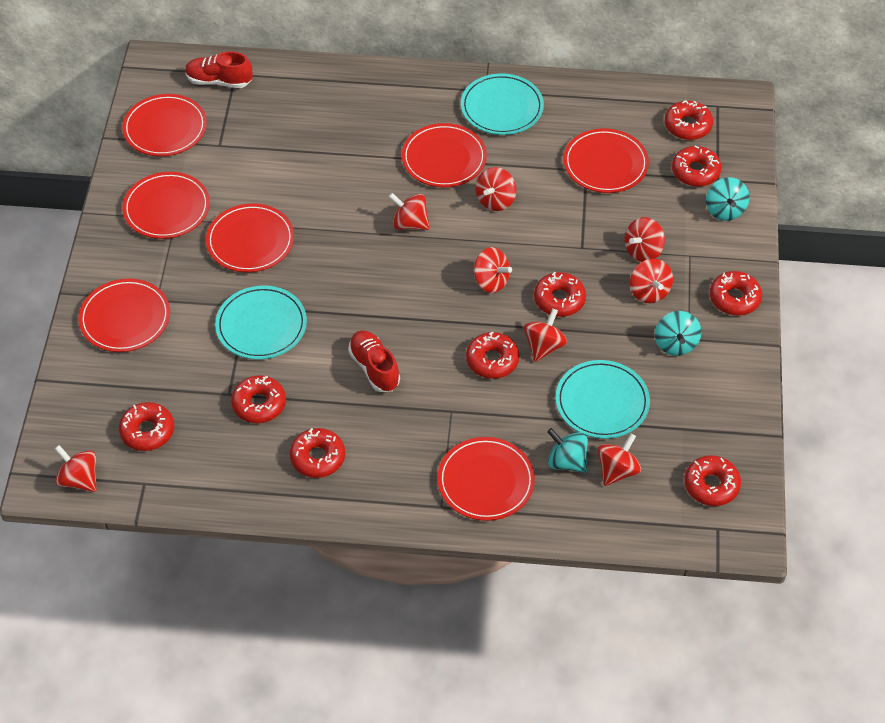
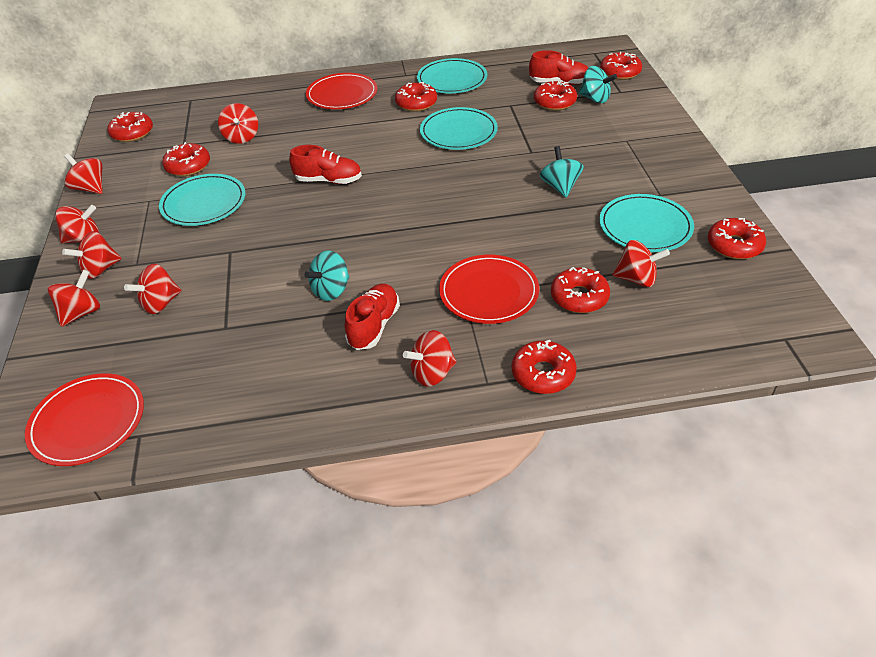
red donut: 9 -> 8
red plate: 7 -> 3
red shoe: 2 -> 3
turquoise plate: 3 -> 4

